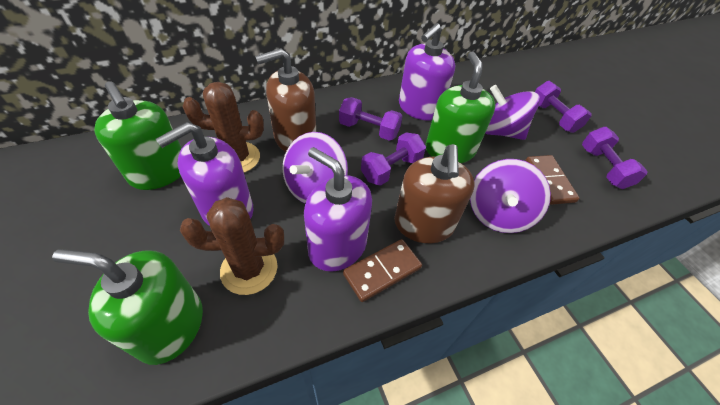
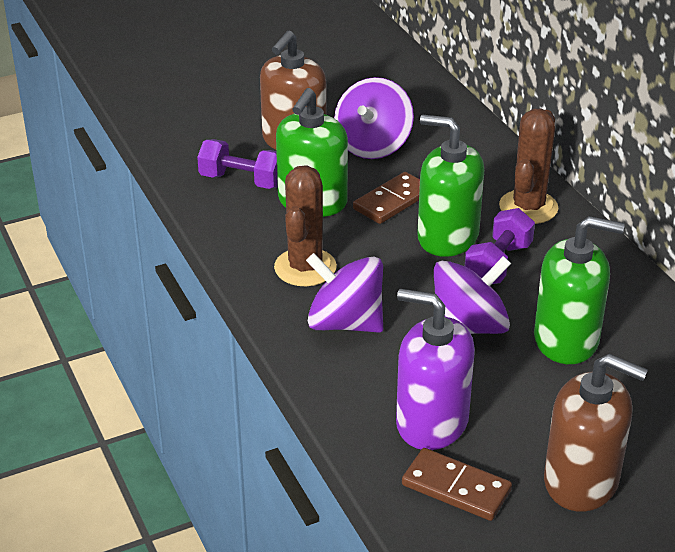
purple dumbbell: 4 -> 2
purple soap dispenser: 3 -> 1

